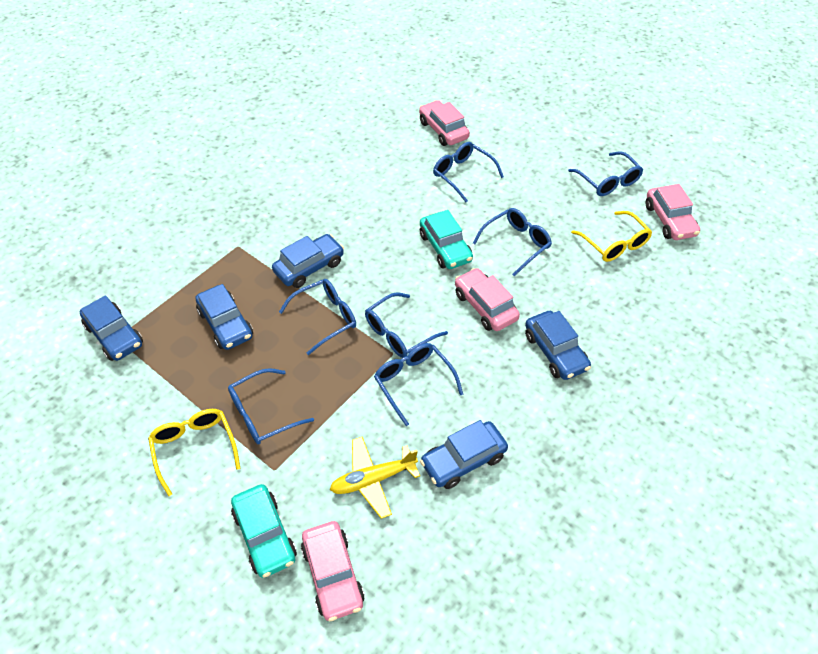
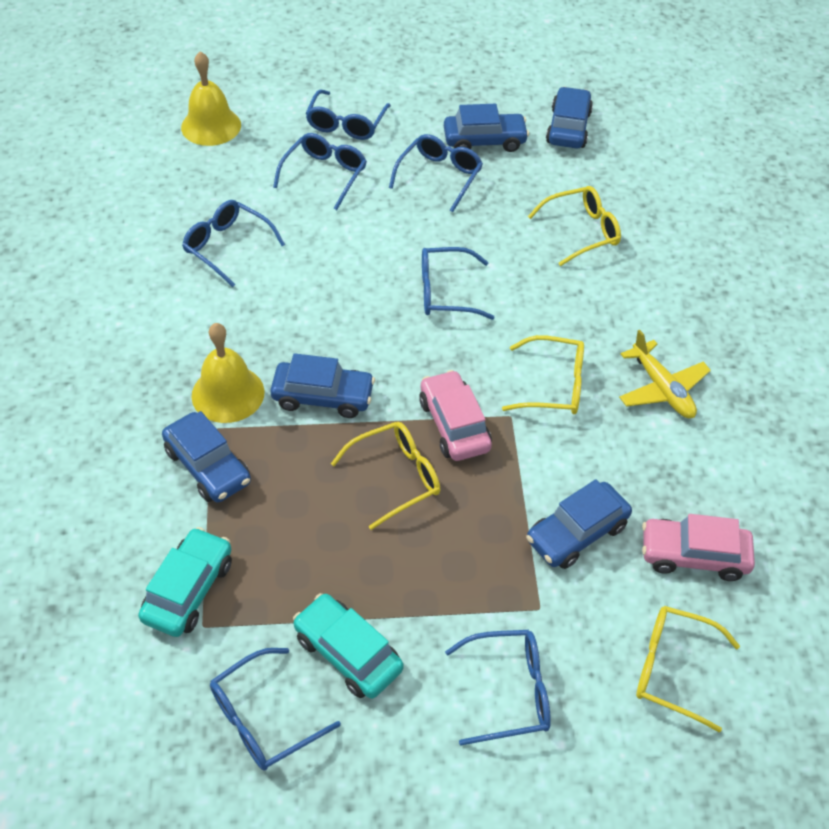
pink car: 4 -> 2
yellow bell: 0 -> 2
yellow glasses: 2 -> 4

